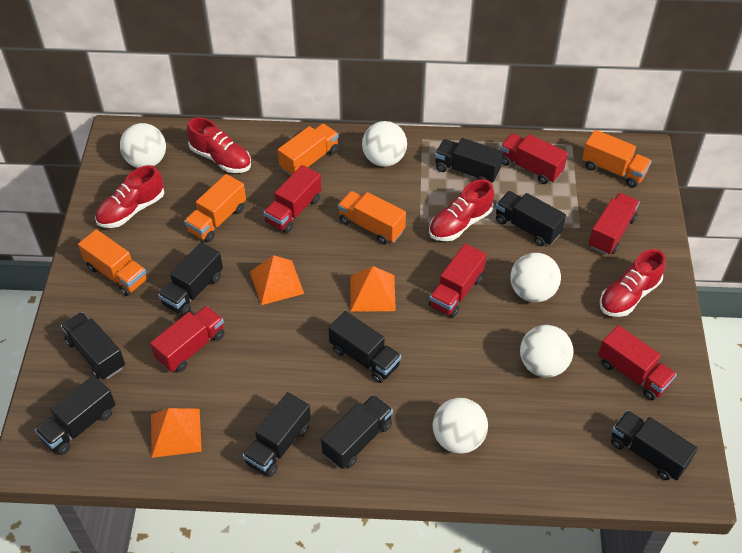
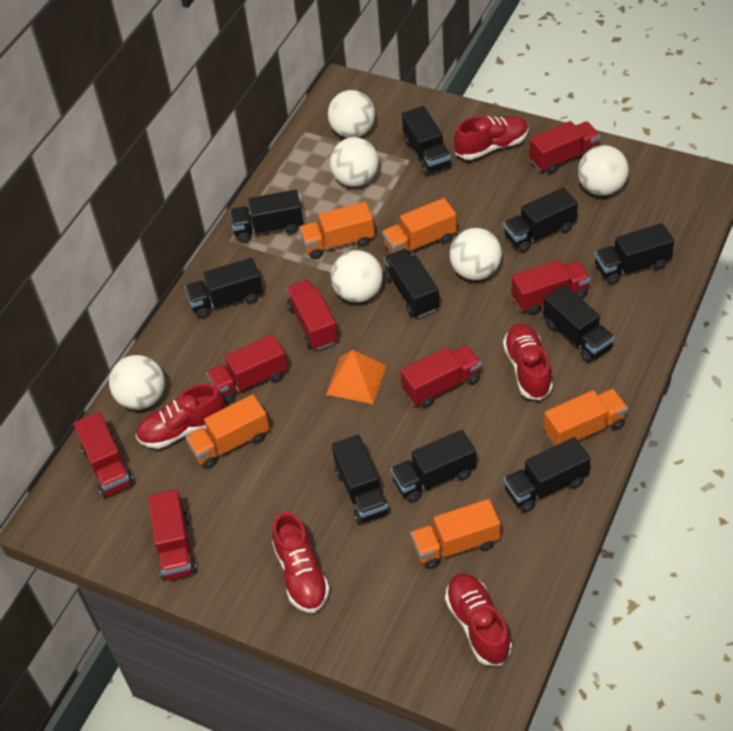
black truck: 9 -> 10
orange pyramid: 3 -> 1
red shoe: 4 -> 5
red truck: 6 -> 7
white ball: 5 -> 6

